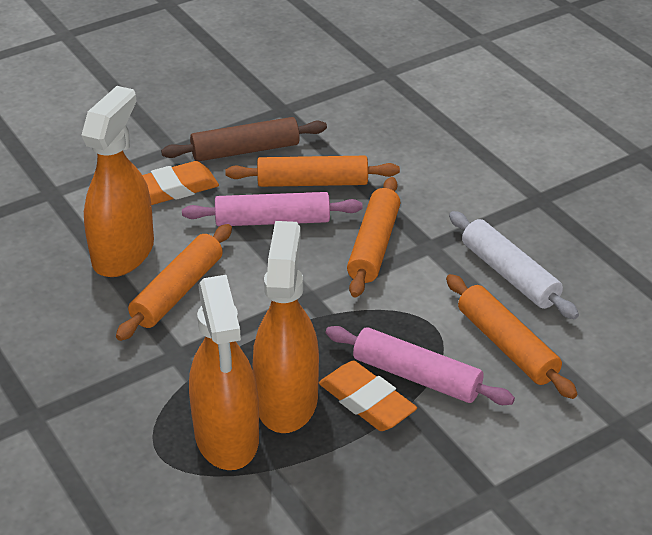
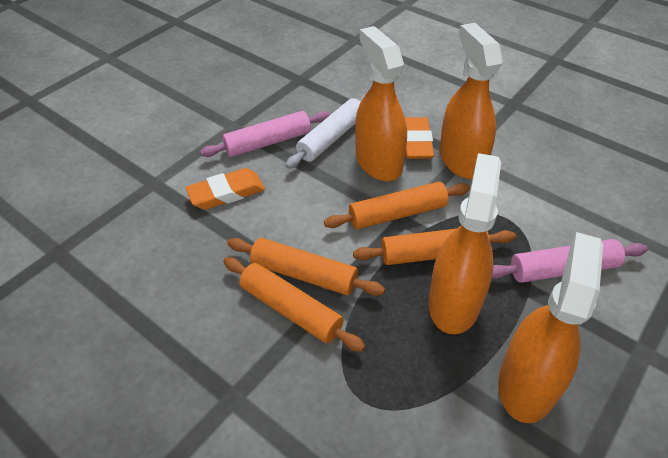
brown rolling pin: 1 -> 0
orange spray bottle: 3 -> 4

